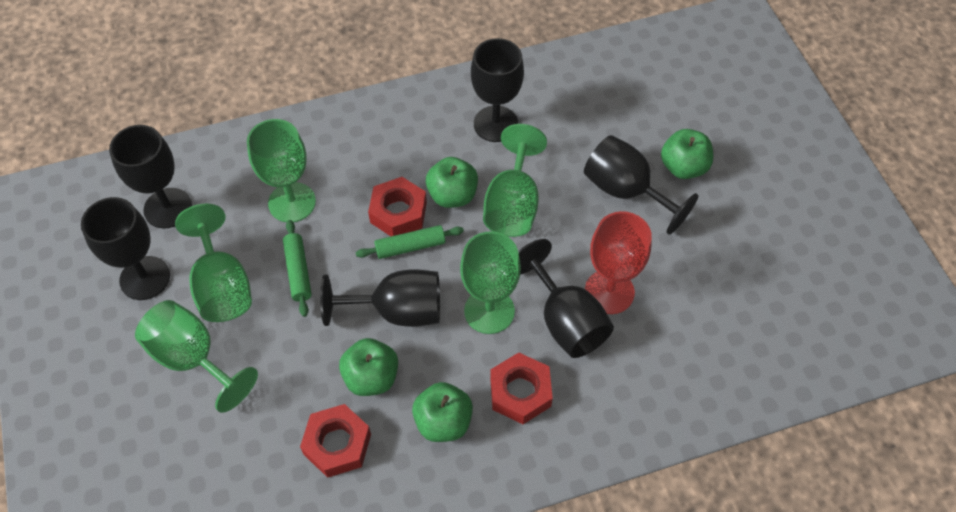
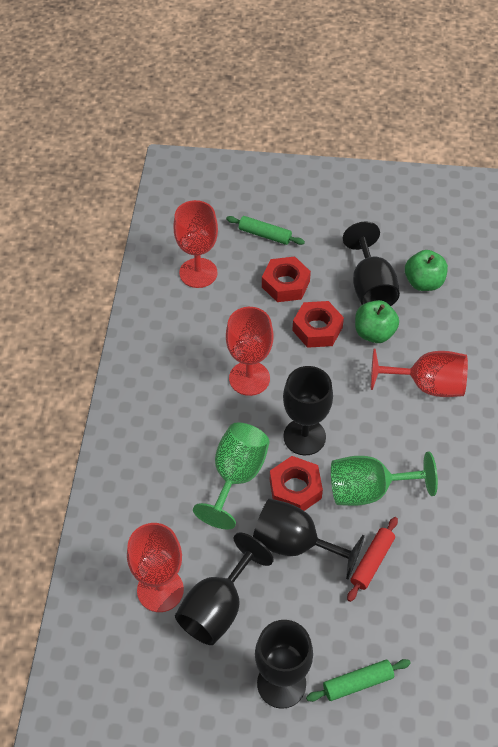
black goblet: 6 -> 5
green apple: 4 -> 2
green goblet: 5 -> 2
red goblet: 1 -> 4
red rolling pin: 0 -> 1

